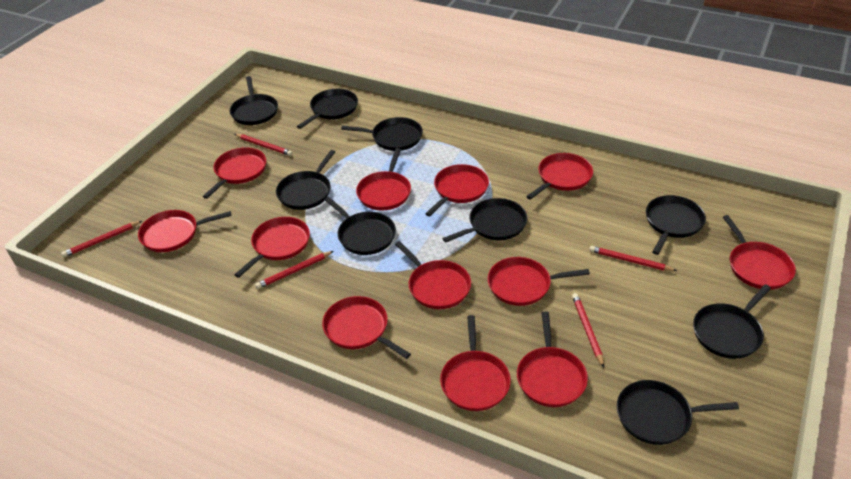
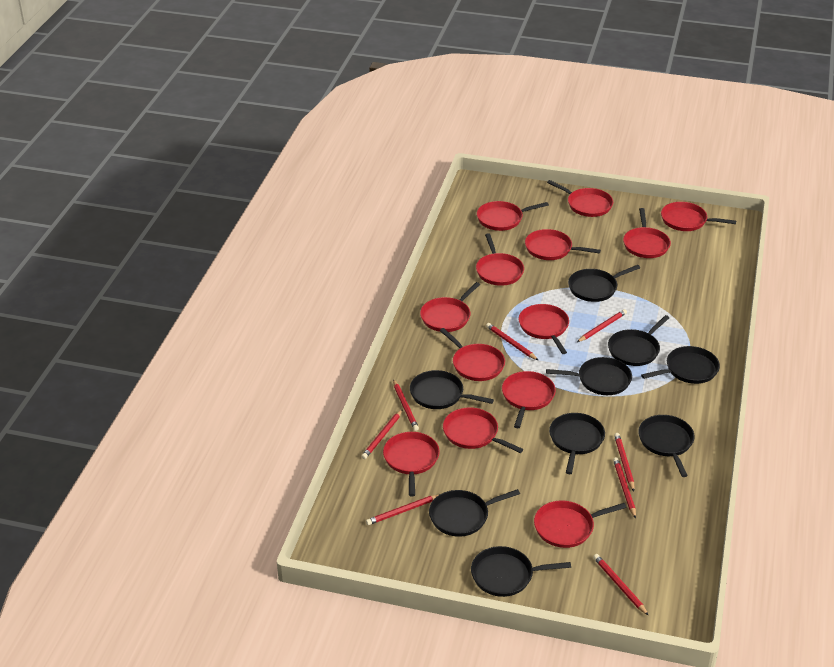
red pan: 12 -> 13
red pencil: 5 -> 8

